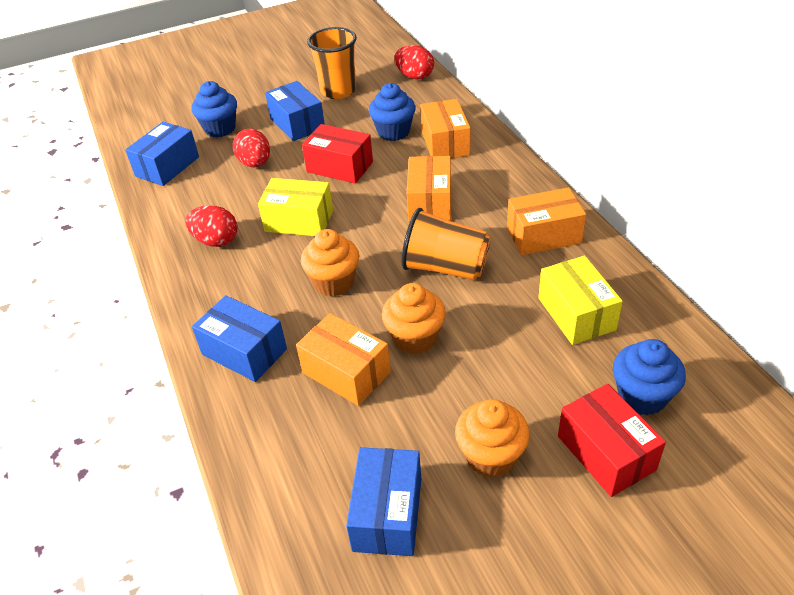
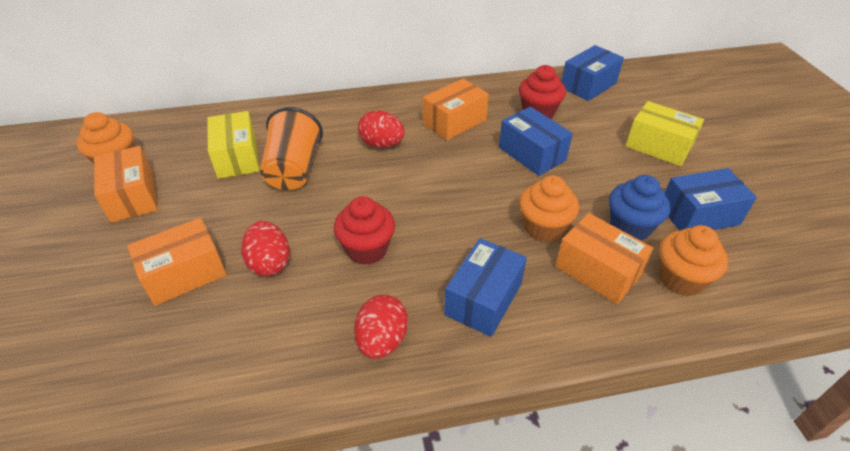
blue cupcake: 3 -> 1
orange cup: 2 -> 1
red box: 2 -> 0
red cupcake: 0 -> 2

